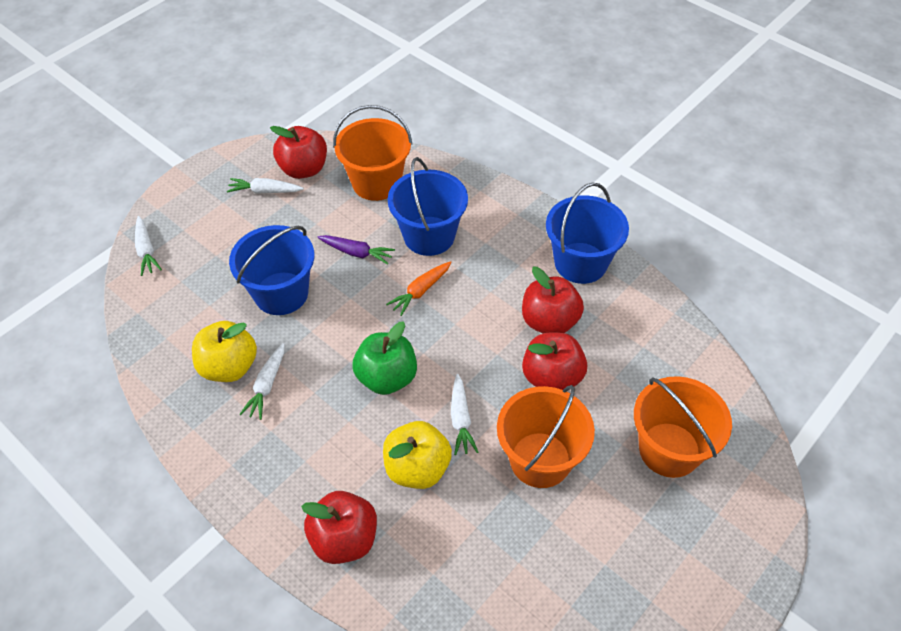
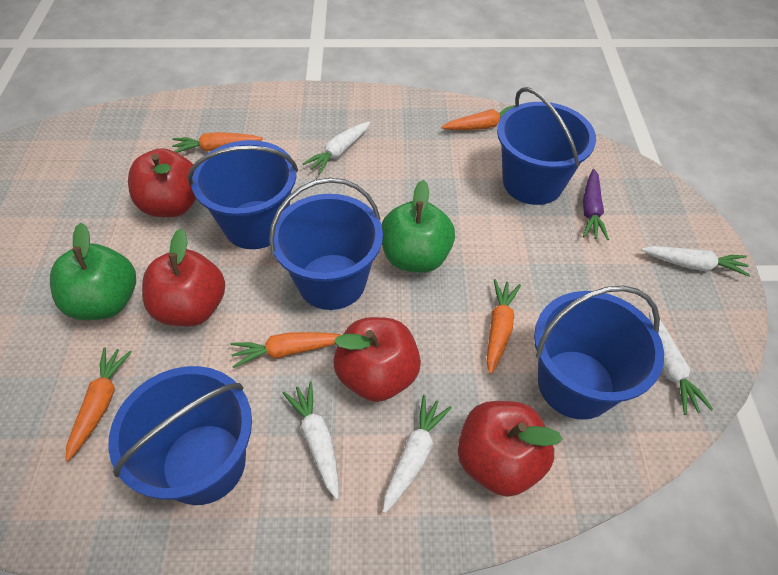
blue bucket: 3 -> 5
green apple: 1 -> 2
orange bucket: 3 -> 0
orange carrot: 1 -> 5
white carrot: 4 -> 5
yellow apple: 2 -> 0

